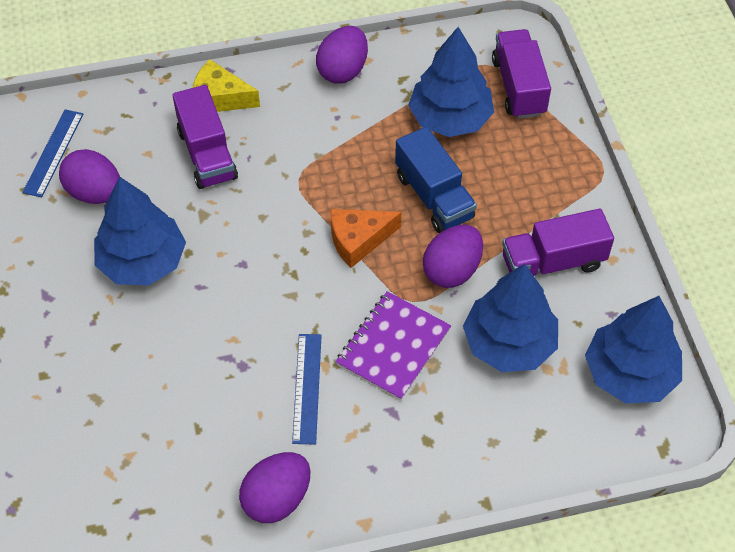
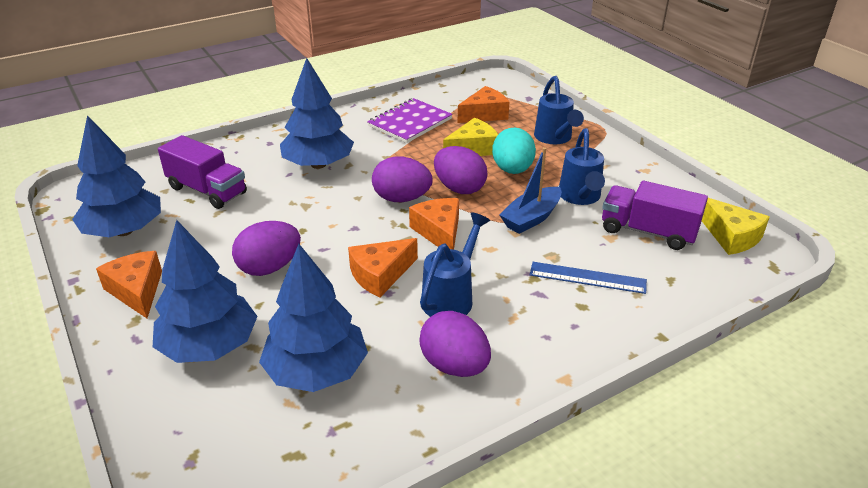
blue boat: 0 -> 1
blue ruler: 2 -> 1
blue truck: 1 -> 0
blue watering can: 0 -> 3
orange cheese: 1 -> 4
purple truck: 3 -> 2
turquoise egg: 0 -> 1
yellow cheese: 1 -> 2

